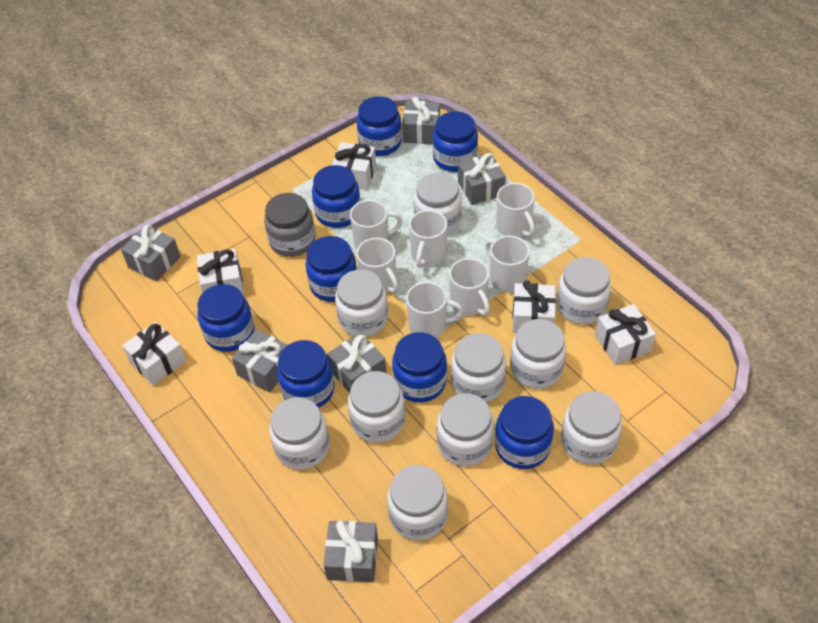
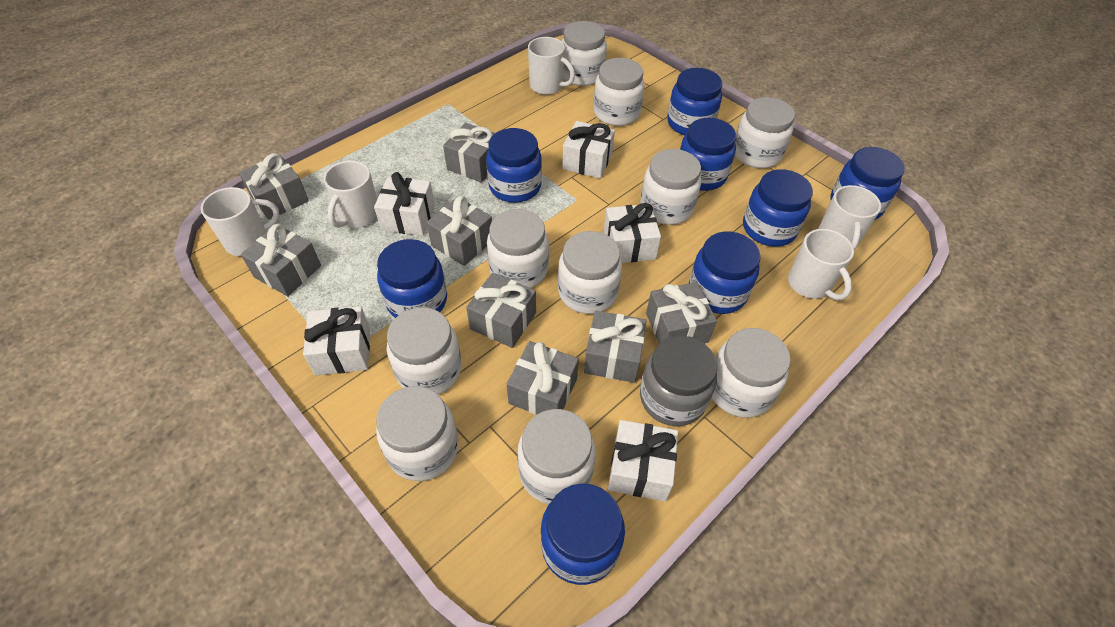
grey gift: 6 -> 8
white mug: 7 -> 5

